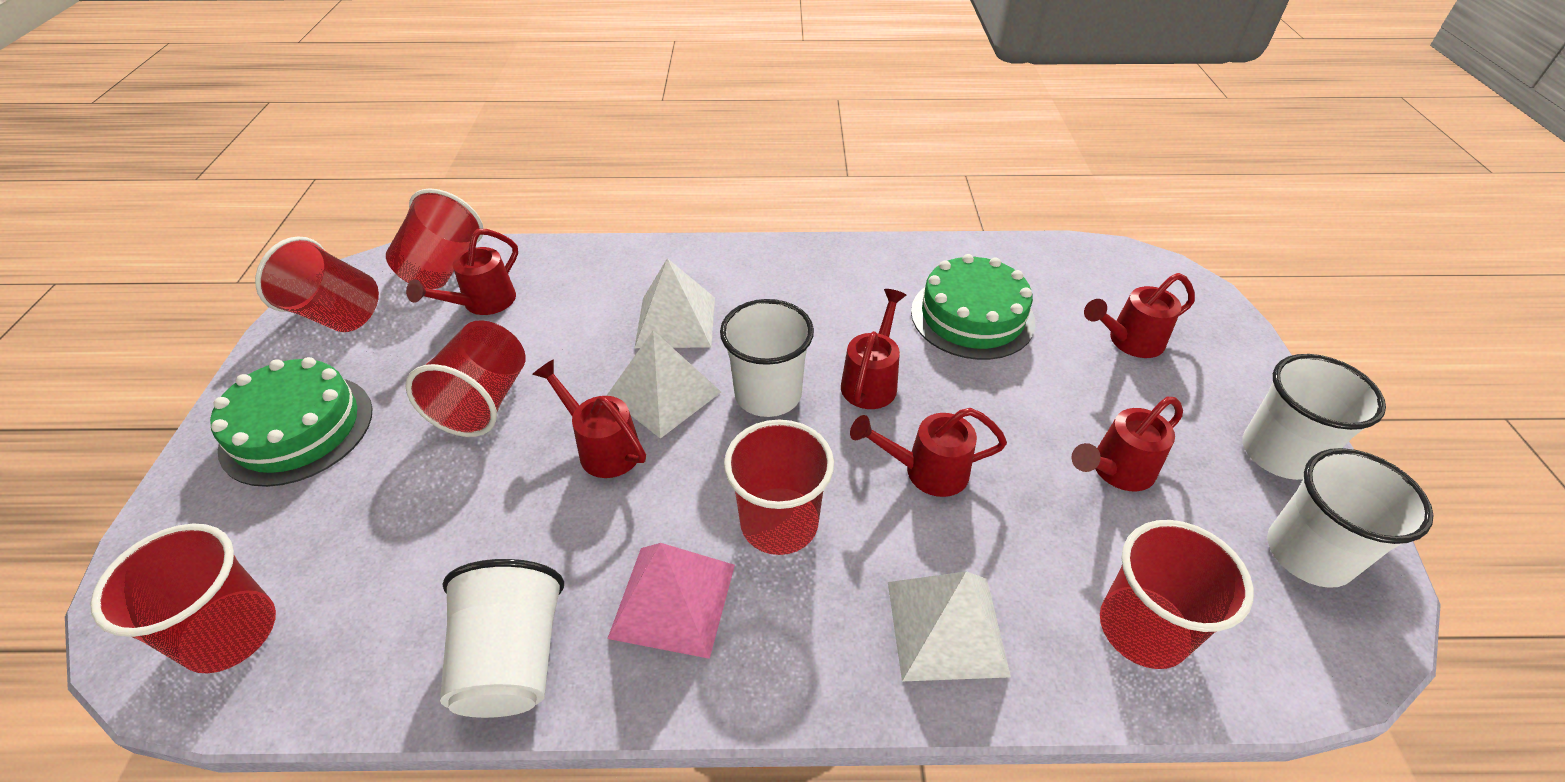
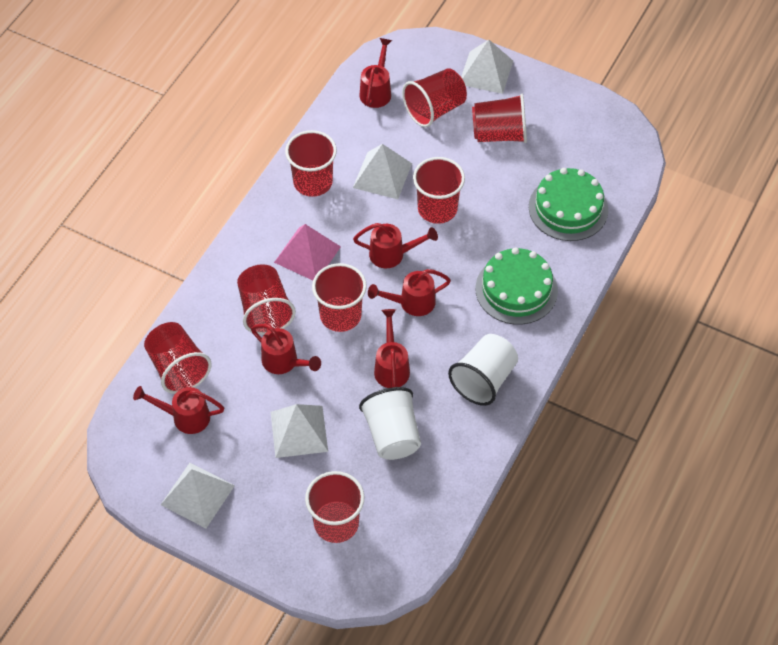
red cup: 6 -> 8
white cup: 4 -> 2
white pyramid: 3 -> 4

